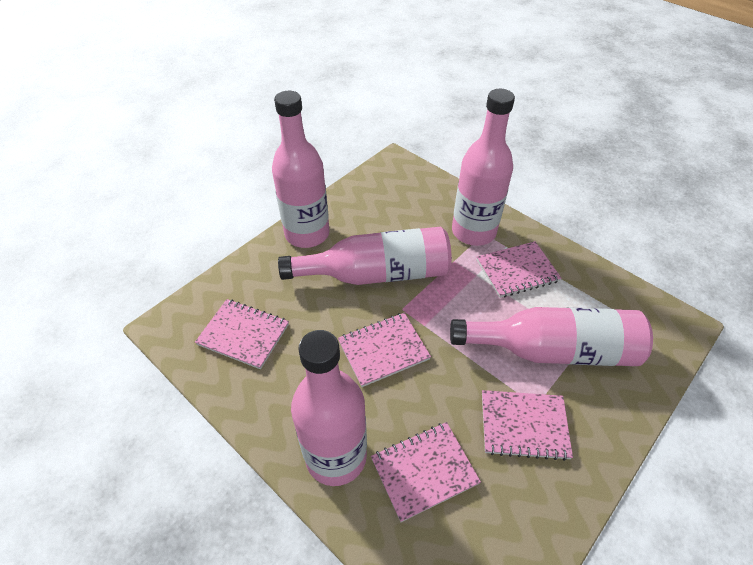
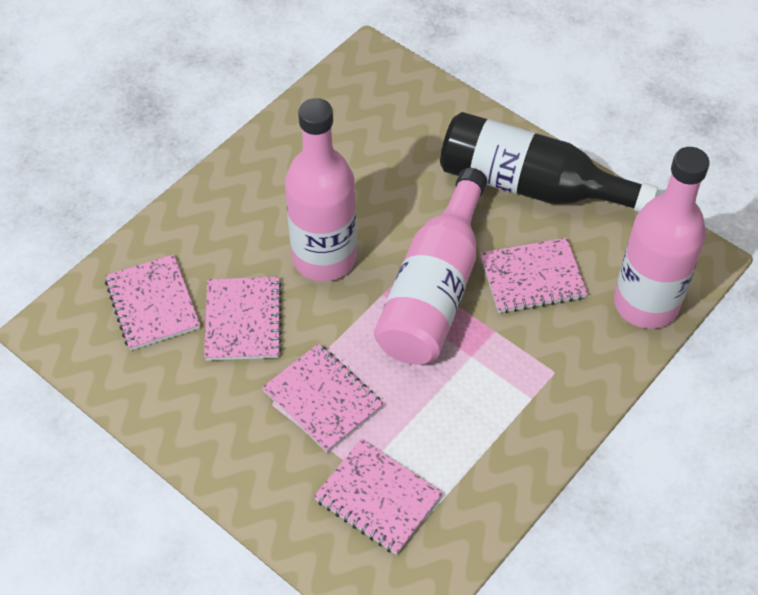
black bottle: 0 -> 1
pink bottle: 5 -> 3

